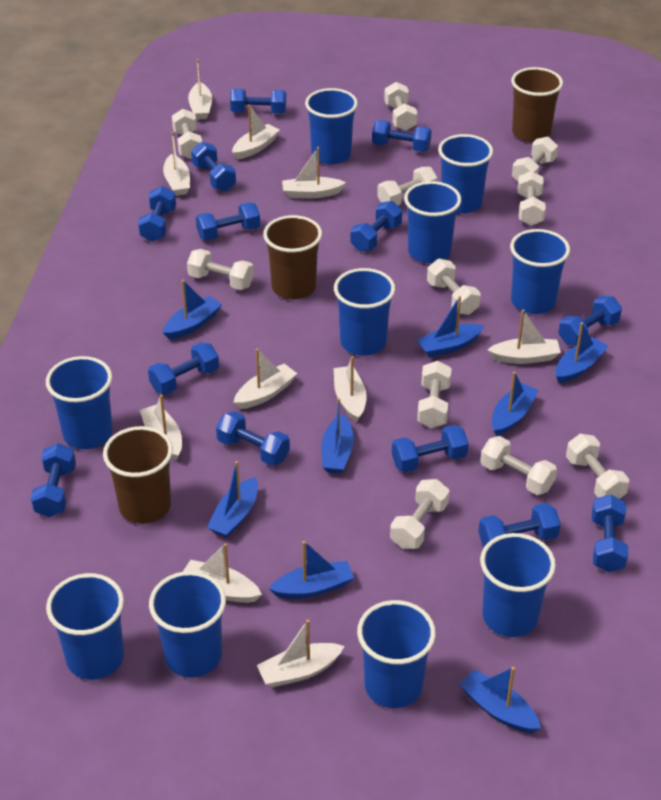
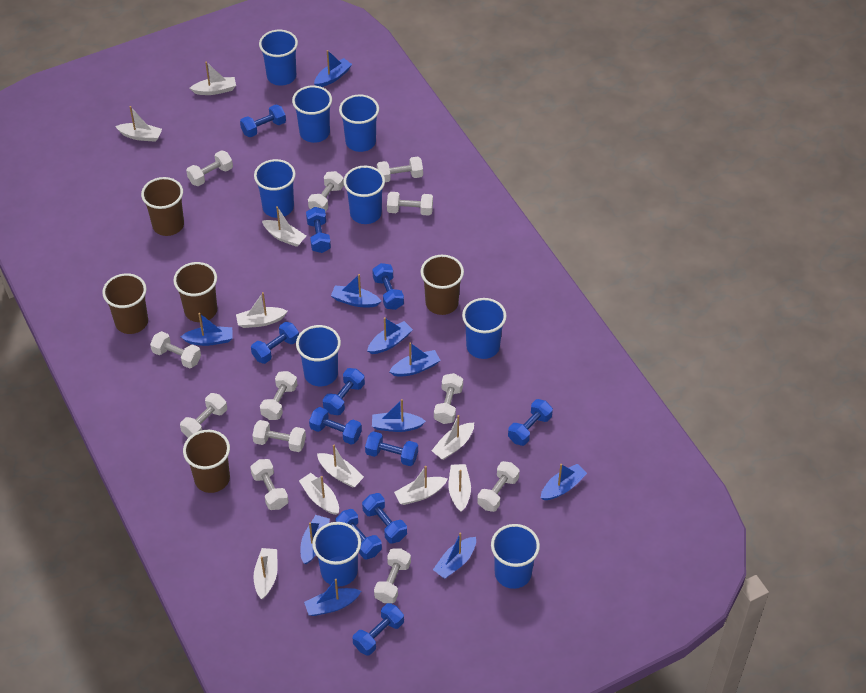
blue boat: 8 -> 10
blue cup: 10 -> 9
blue dumbbell: 13 -> 11
brown cup: 3 -> 5
white dumbbell: 11 -> 12

